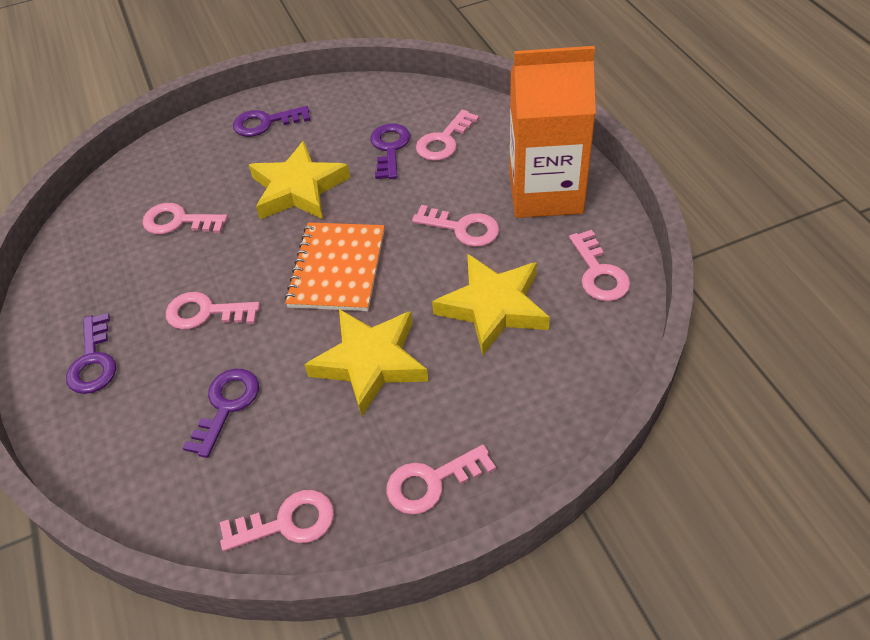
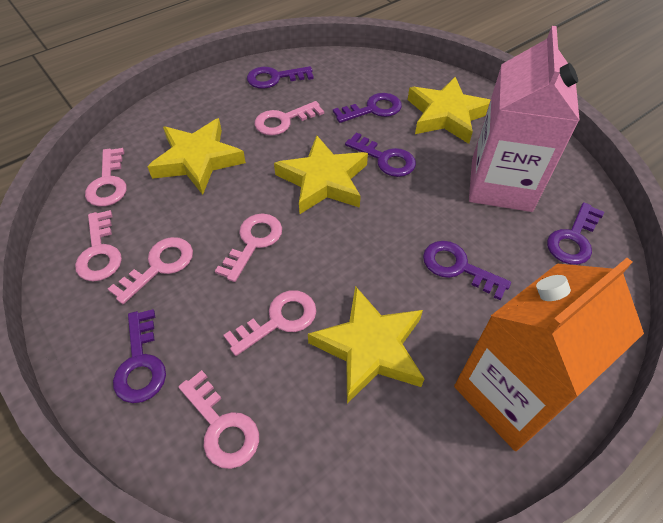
orange notebook: 1 -> 0
pink carton: 0 -> 1
purple key: 4 -> 6
yellow star: 3 -> 4

